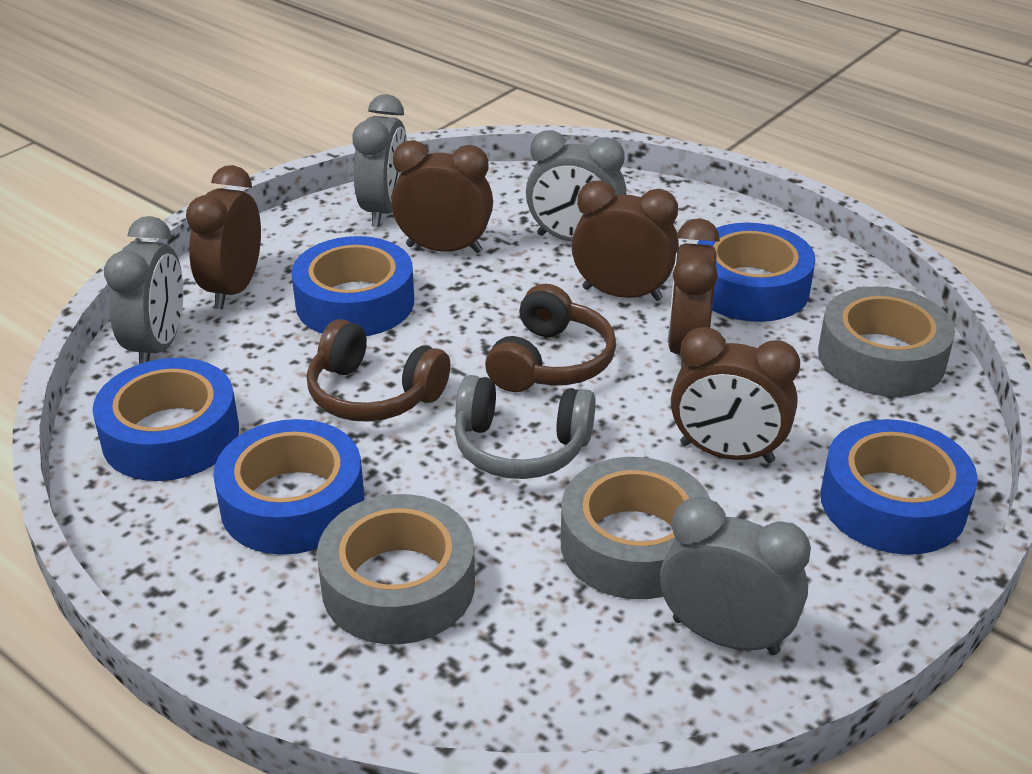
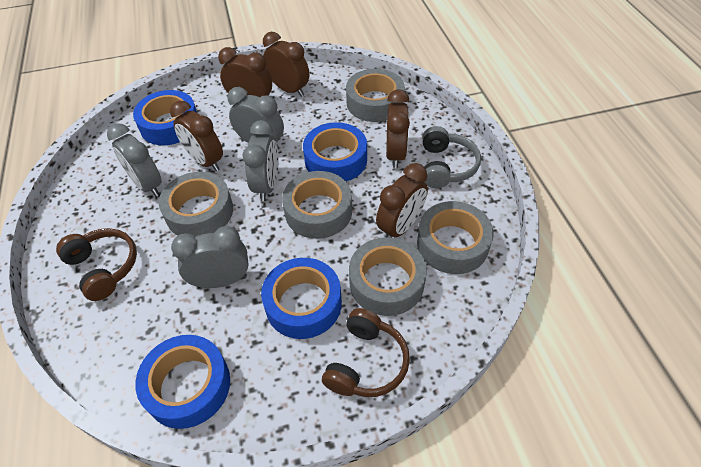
blue tape: 5 -> 4
grey tape: 3 -> 5

